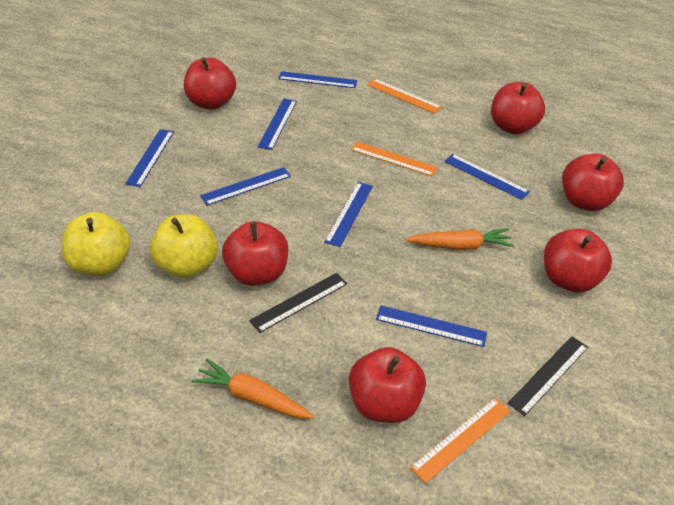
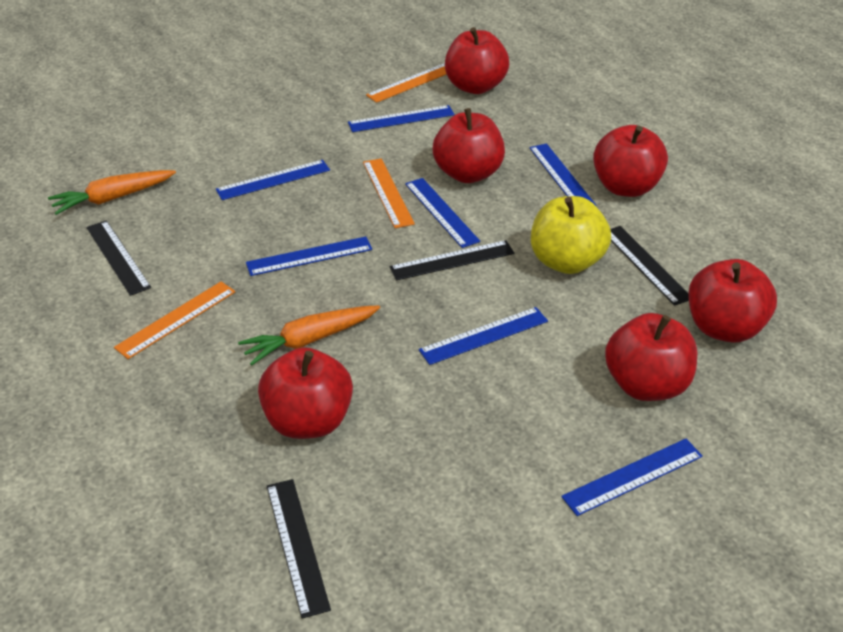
black ruler: 2 -> 4
yellow apple: 2 -> 1

